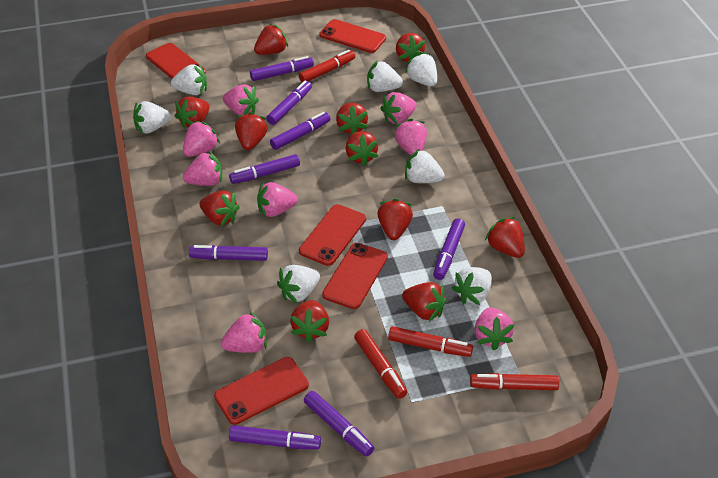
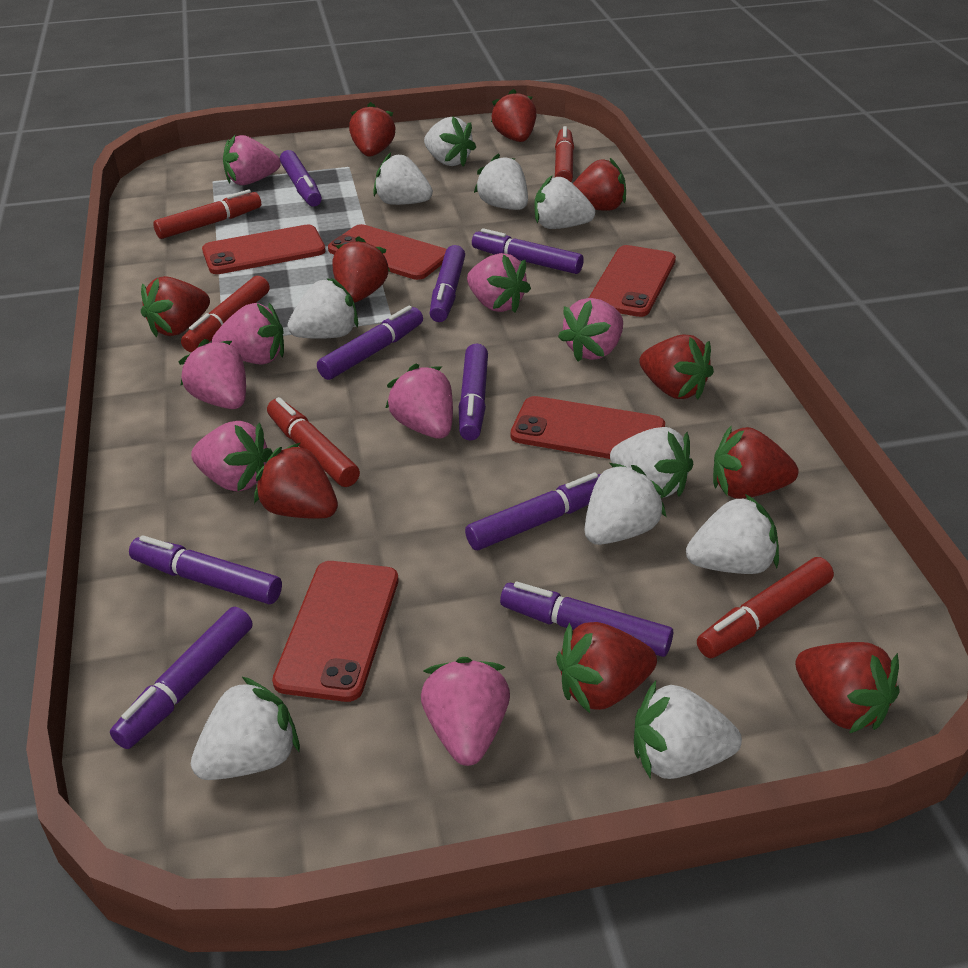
purple marker: 8 -> 9
red marker: 4 -> 5
red strawberry: 11 -> 10
white strawberry: 7 -> 10

